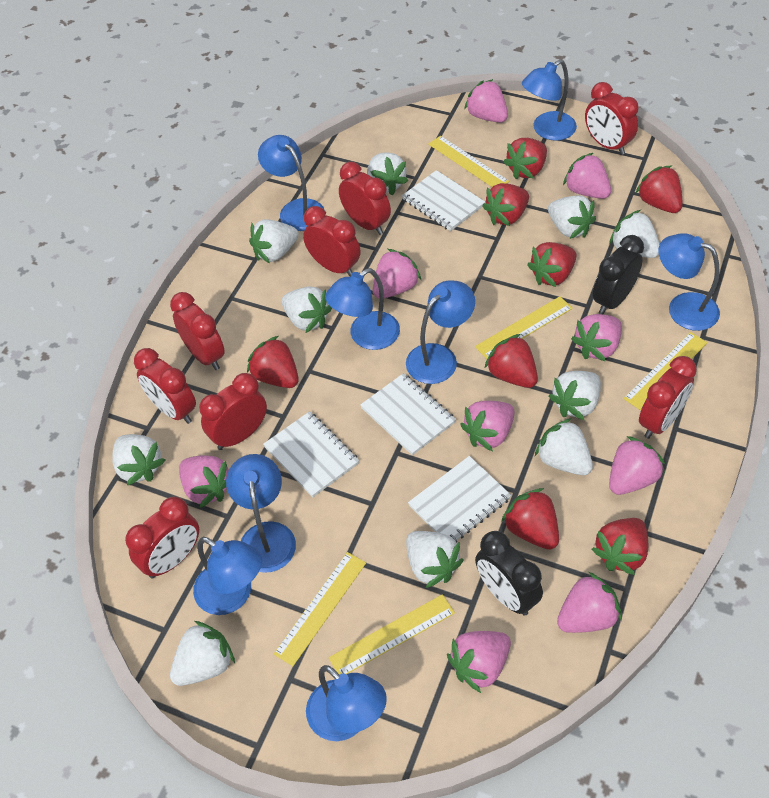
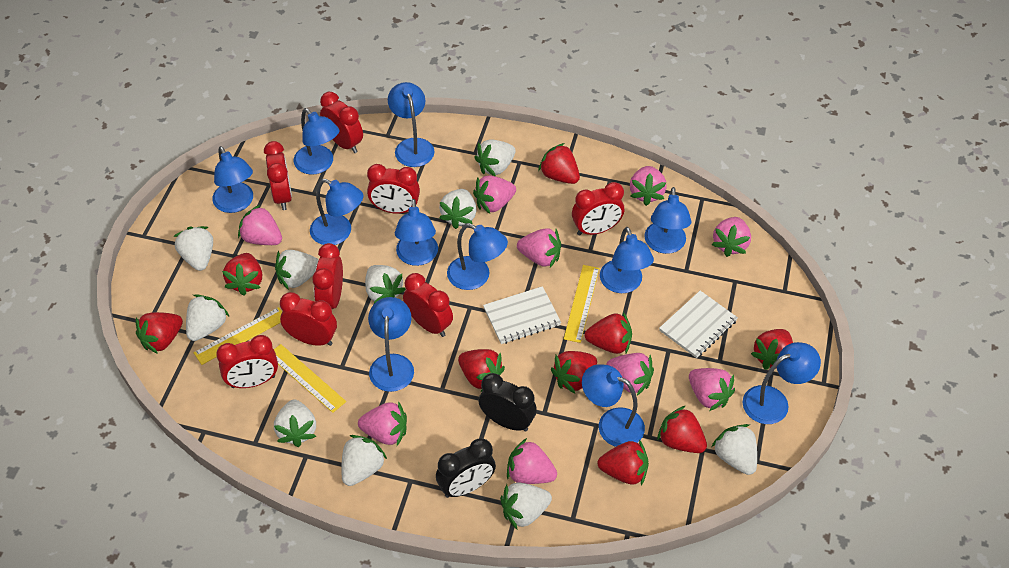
blue lamp: 8 -> 11
red strawberry: 8 -> 9
white notebook: 4 -> 2
yellow ruler: 5 -> 3

